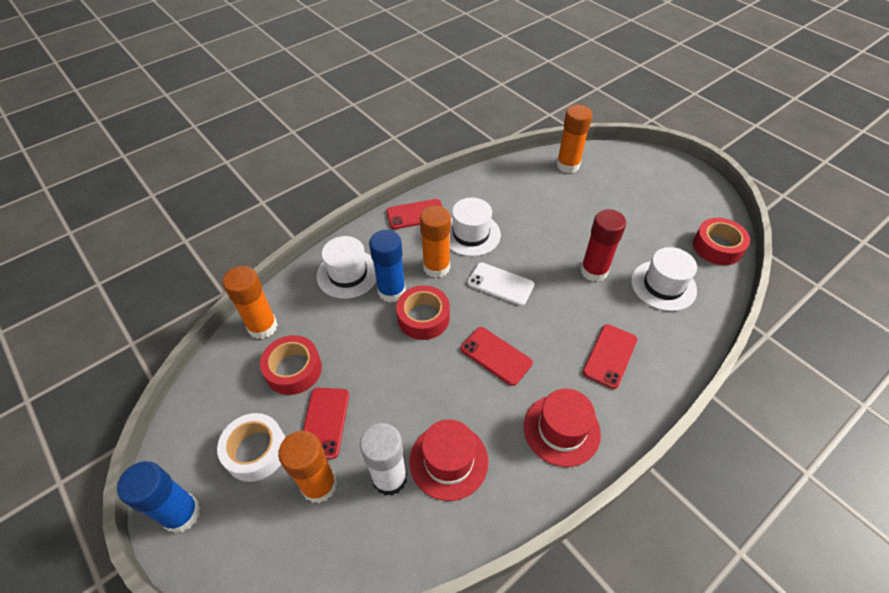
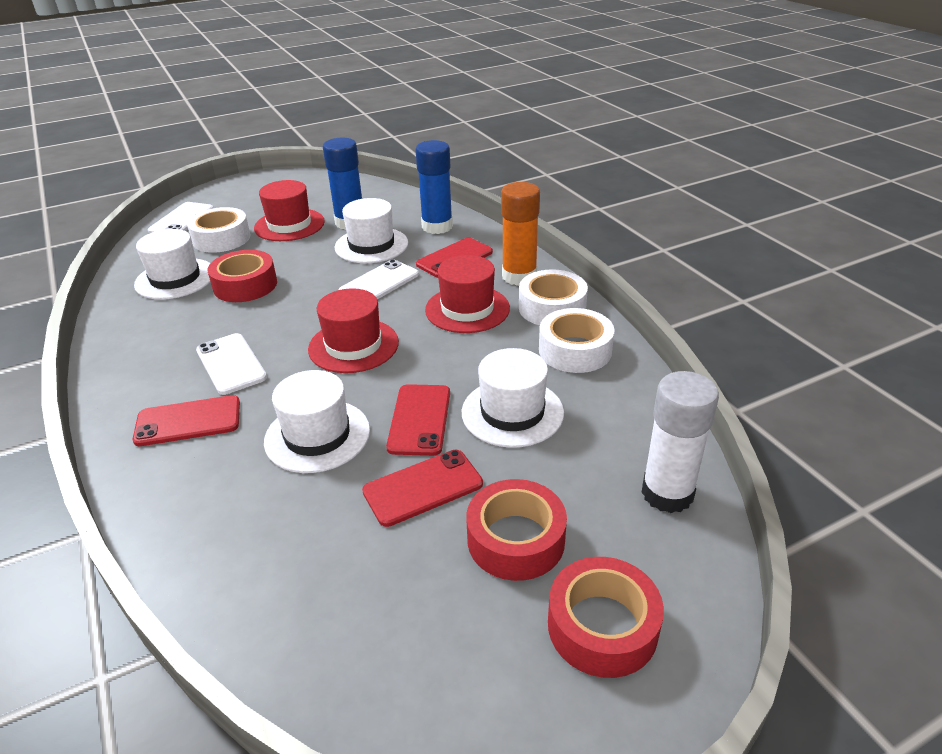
orange glue stick: 4 -> 1
red glue stick: 1 -> 0
red hat: 2 -> 3
white hat: 3 -> 4
white phone: 1 -> 3
white tape: 1 -> 3

